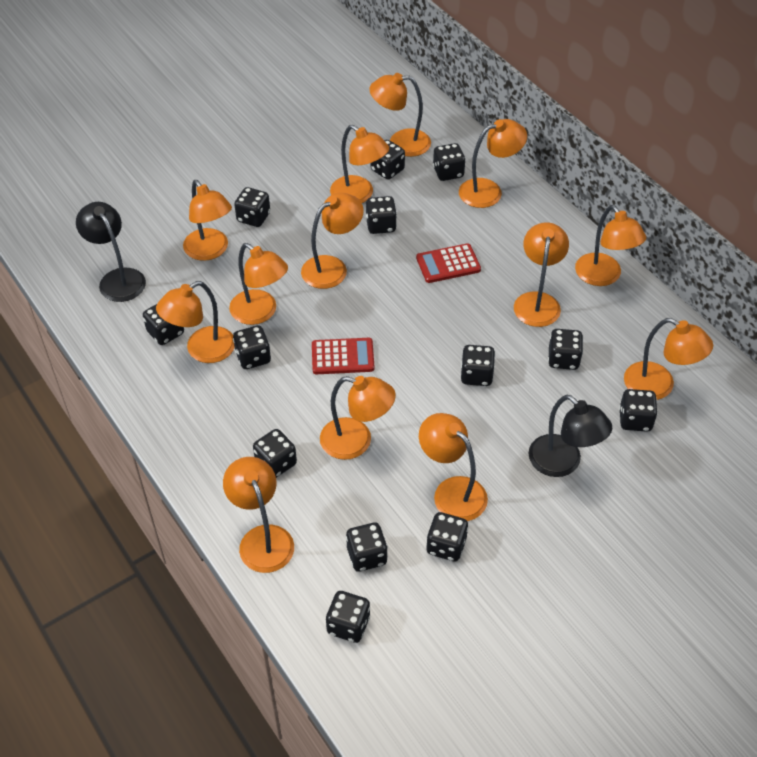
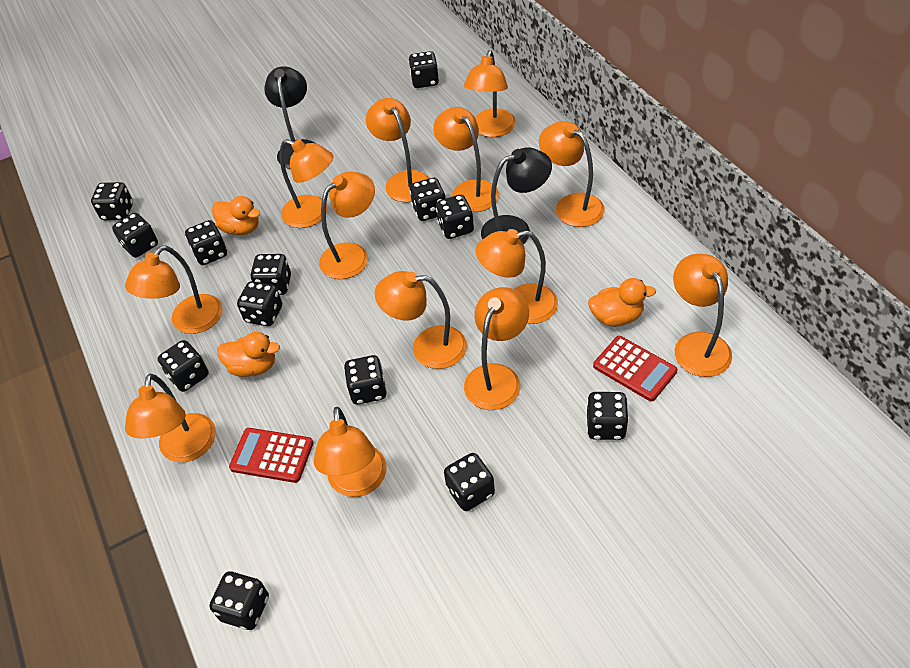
orange duck: 0 -> 3

